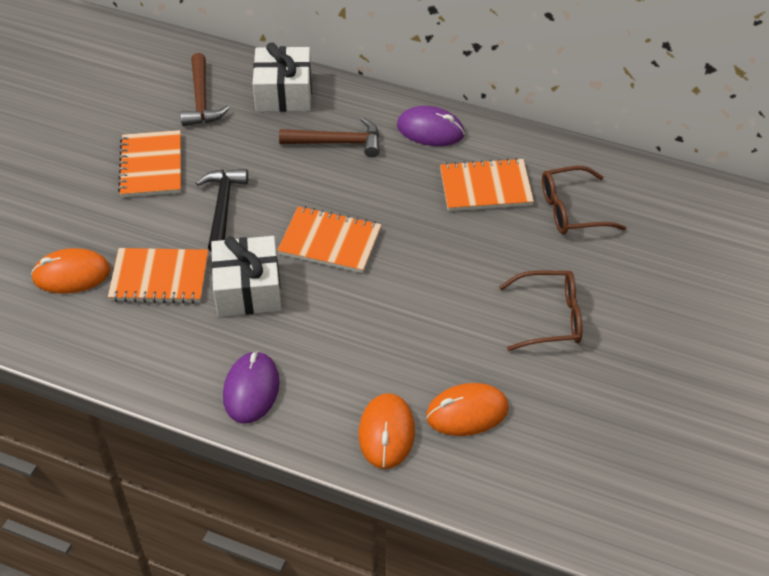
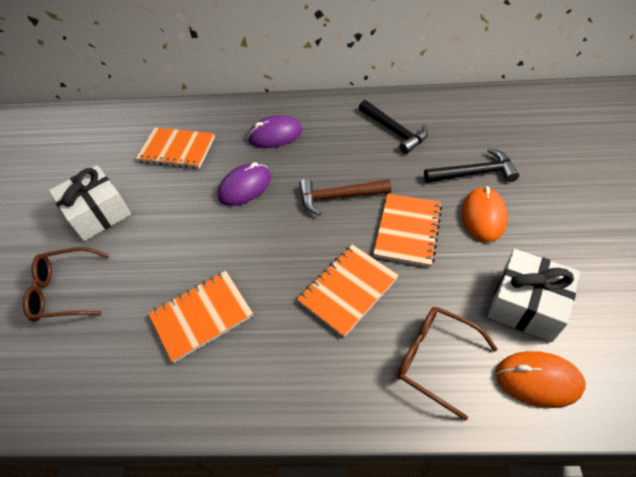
black hammer: 1 -> 2
brown hammer: 2 -> 1
orange mouse: 3 -> 2

